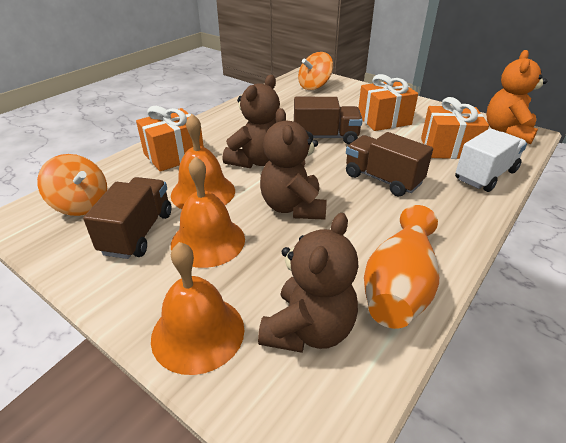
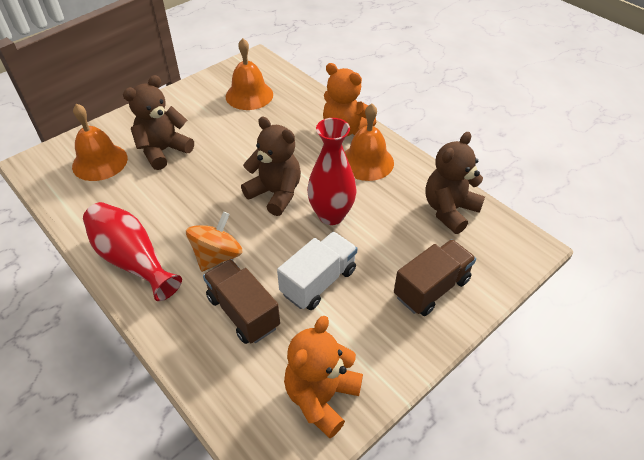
brown truck: 3 -> 2
orange gift: 3 -> 0
orange spinning top: 2 -> 1
orange teddy bear: 1 -> 2
orange vase: 1 -> 0
red vase: 0 -> 2

